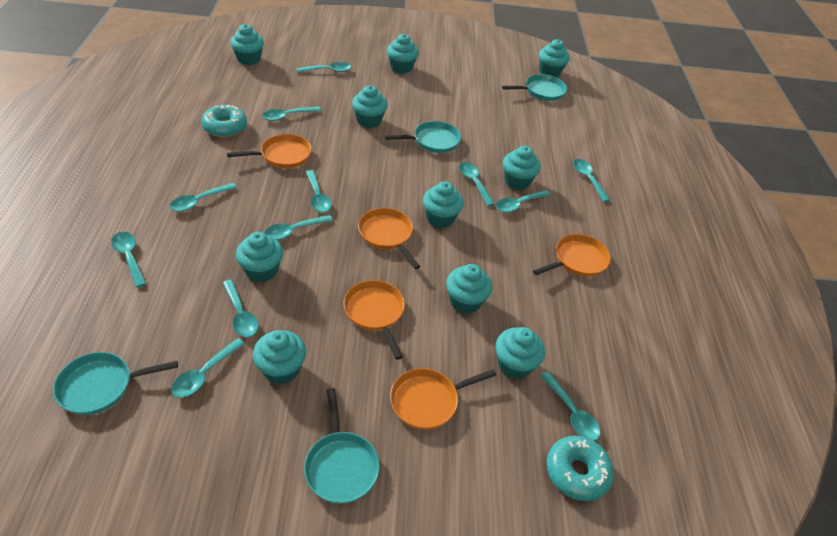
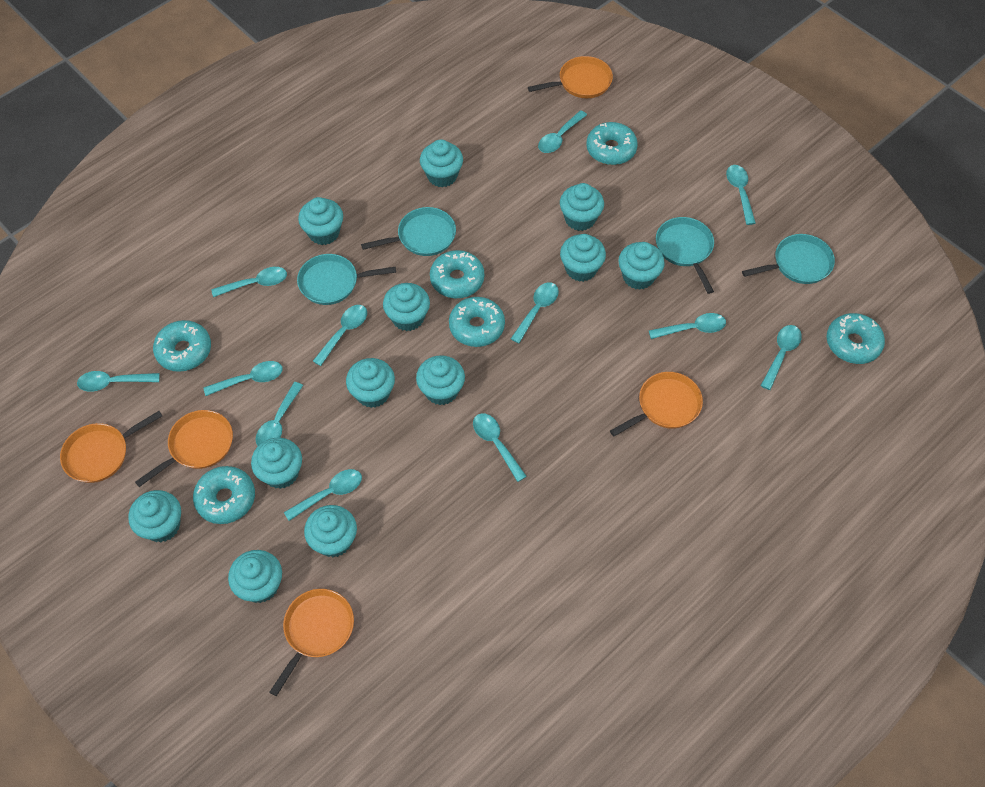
turquoise cupcake: 10 -> 12
turquoise donut: 2 -> 6

